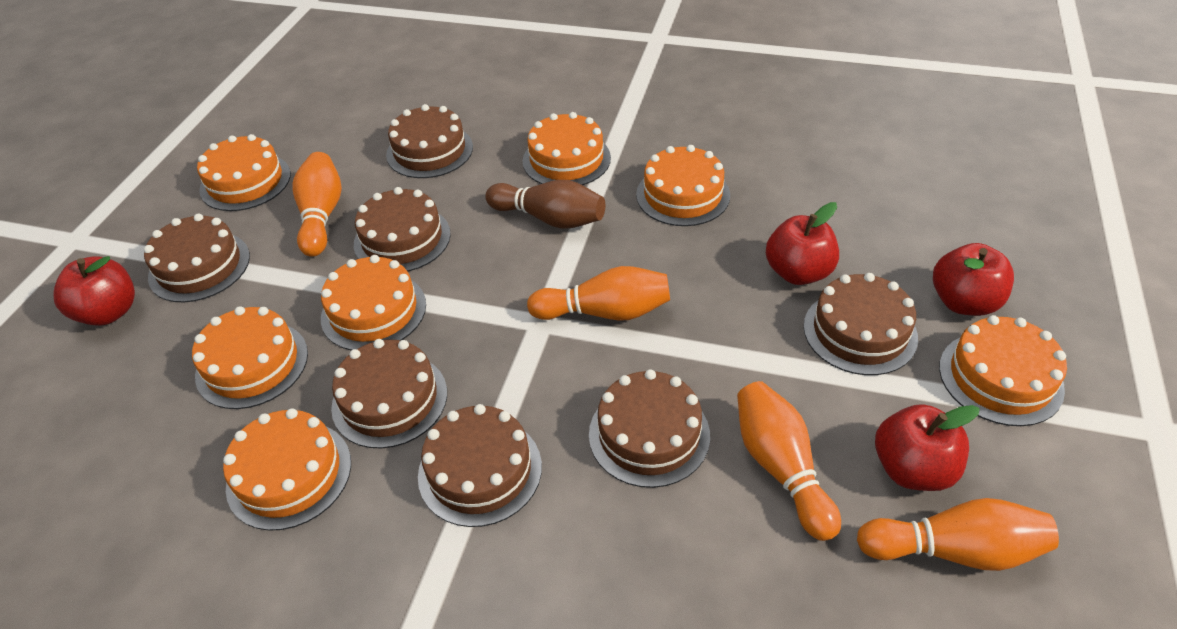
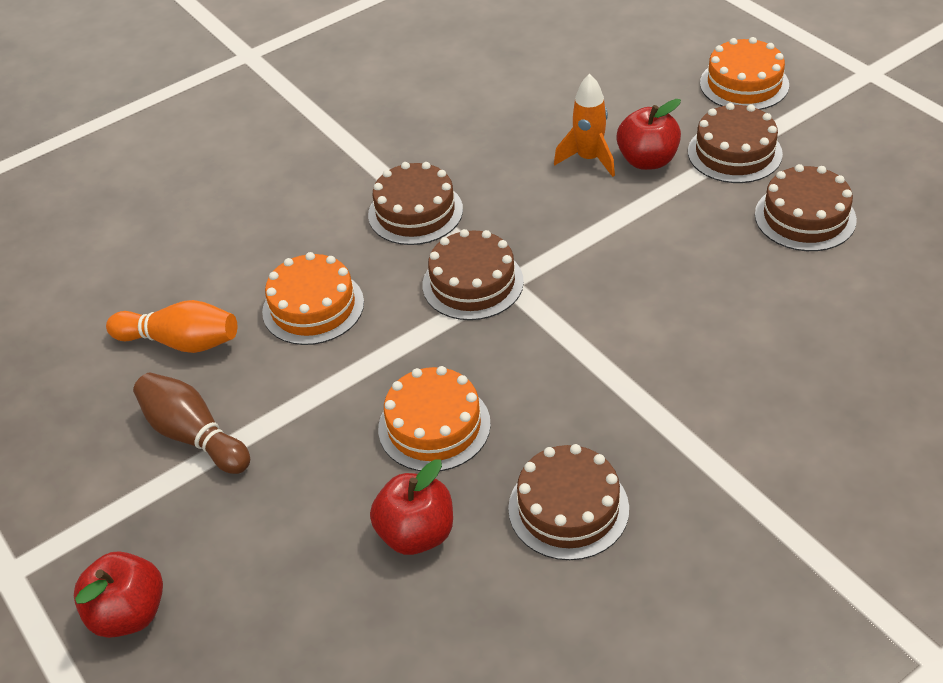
brown cake: 7 -> 5
orange bowling pin: 4 -> 1
orange cake: 7 -> 3
orange rocket: 0 -> 1
red apple: 4 -> 3

